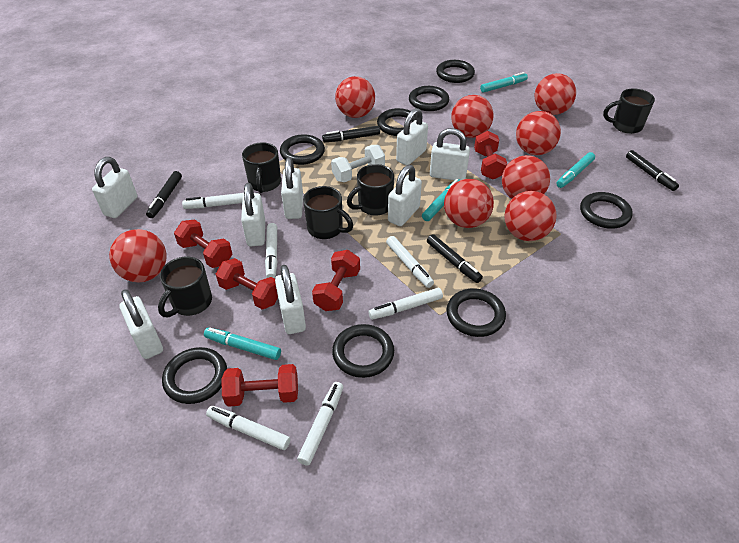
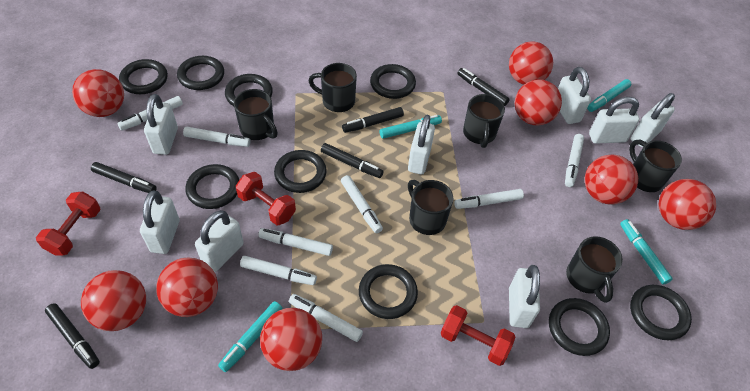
black marker: 4 -> 5
black mug: 5 -> 6
black ring: 8 -> 9
red dumbbell: 5 -> 3
white dumbbell: 1 -> 0
white marker: 6 -> 8

